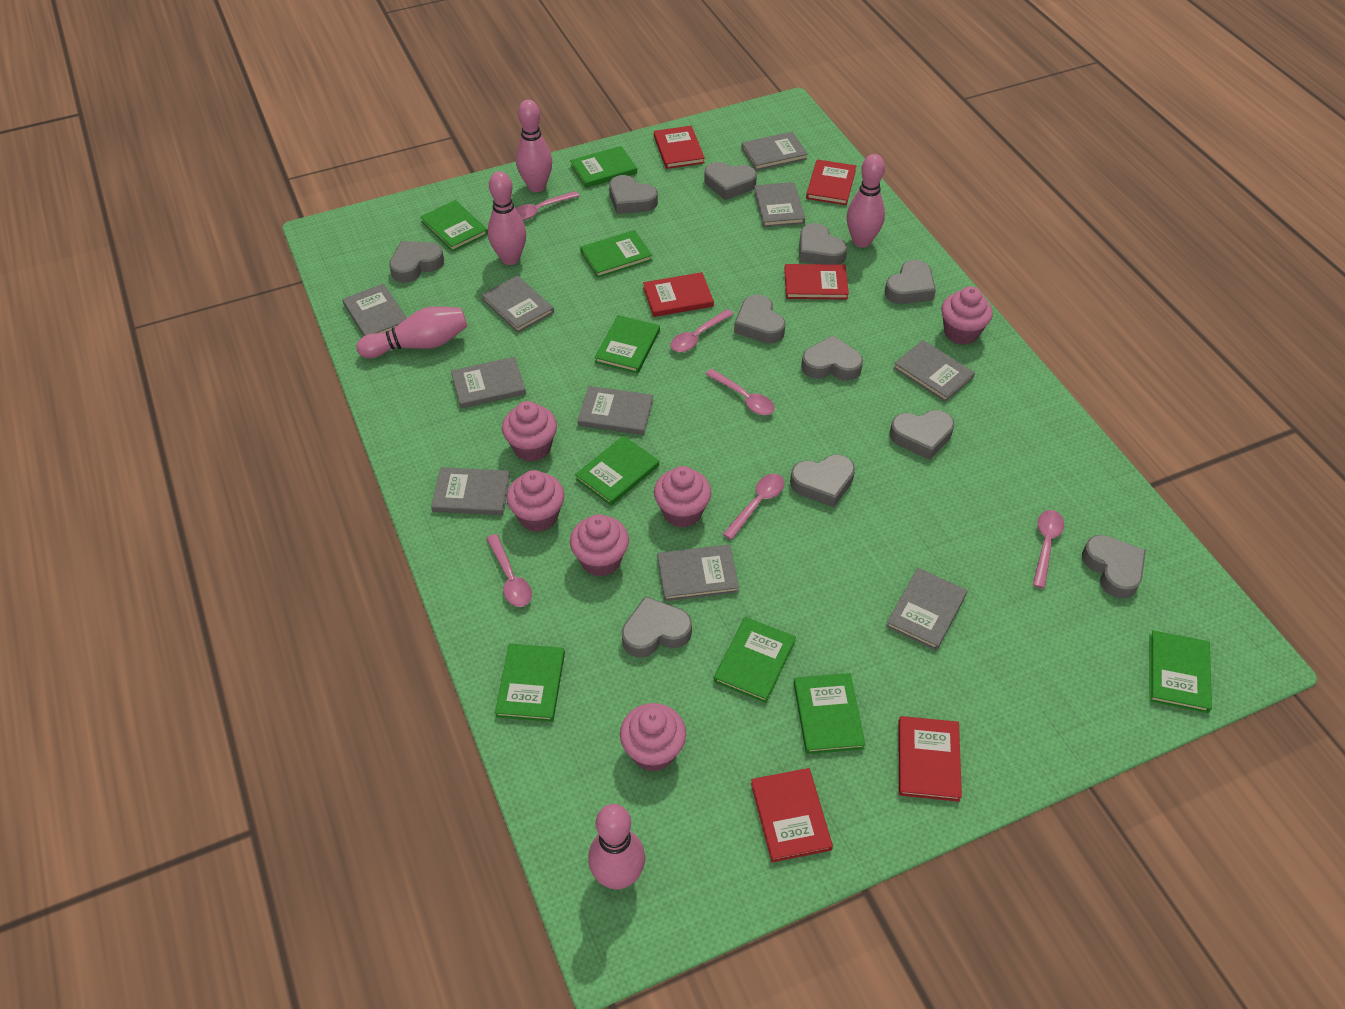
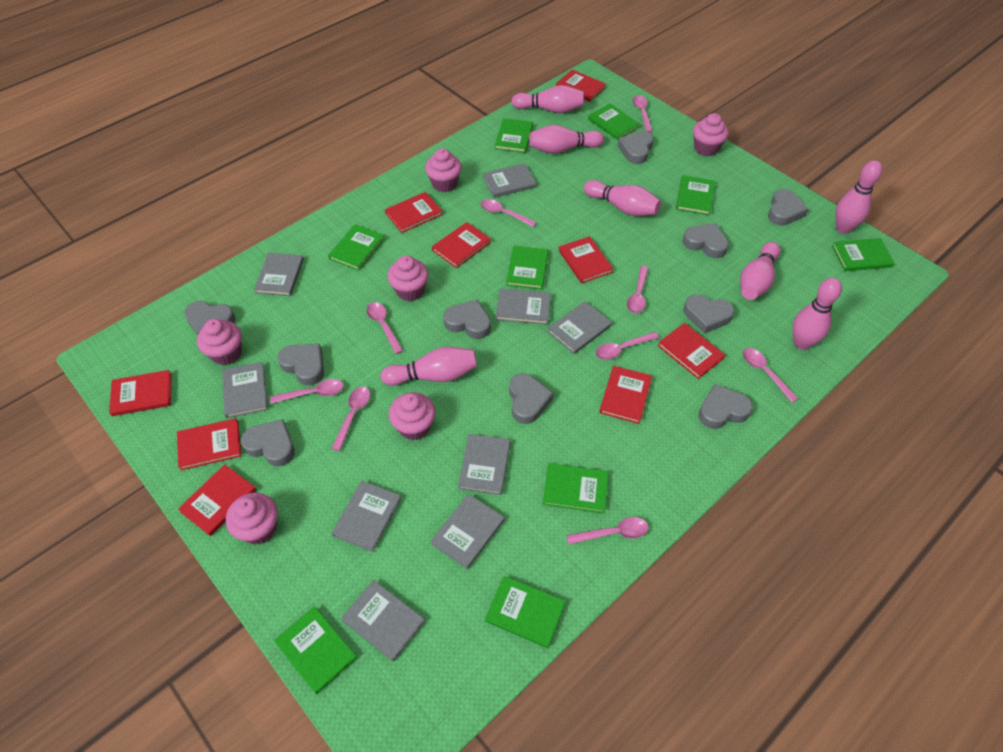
grey book: 10 -> 9
grey heart: 11 -> 10
pink bowling pin: 5 -> 7
pink spoon: 6 -> 9
red book: 6 -> 9

